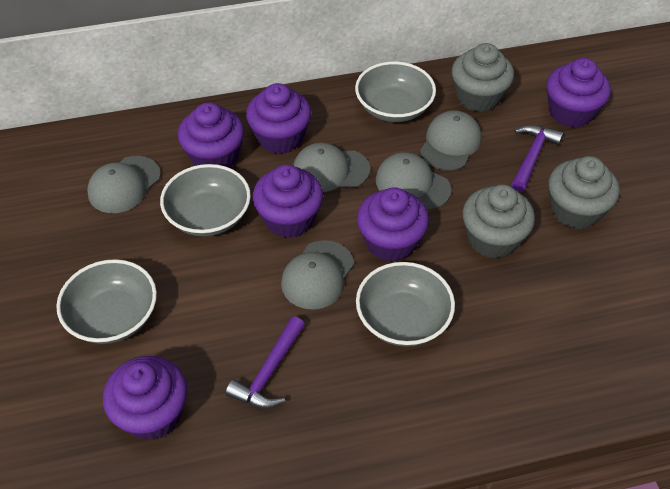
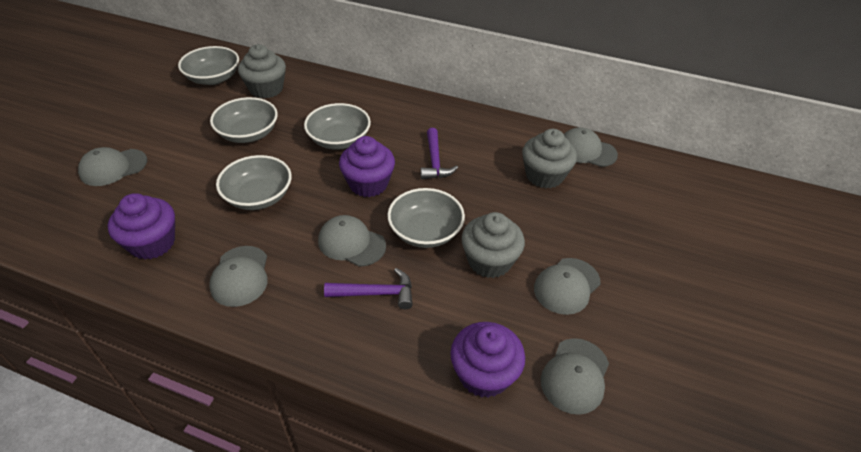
grey bowl: 4 -> 5
grey cap: 5 -> 6
purple cupcake: 6 -> 3

